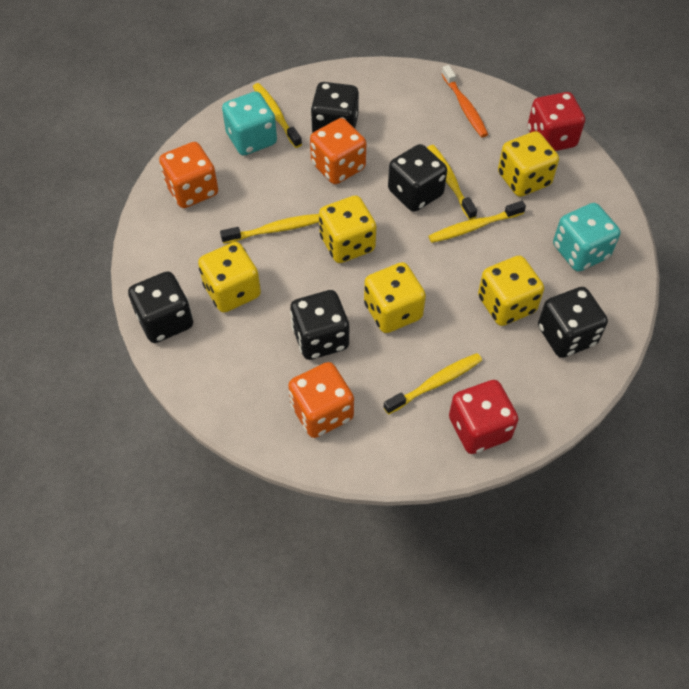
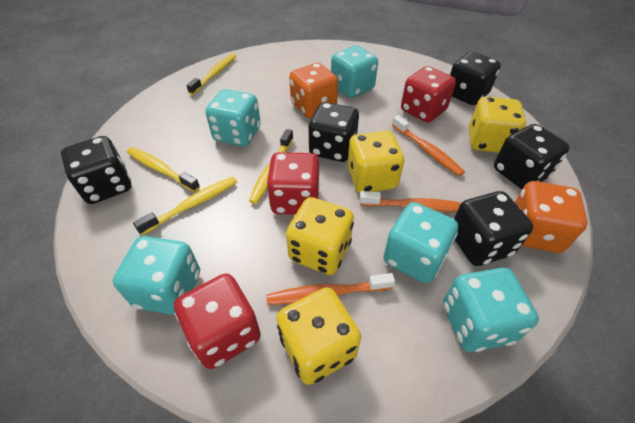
orange dice: 3 -> 2
orange toothbrush: 1 -> 3
red dice: 2 -> 3
turquoise dice: 2 -> 5
yellow dice: 5 -> 4
yellow toothbrush: 5 -> 4

